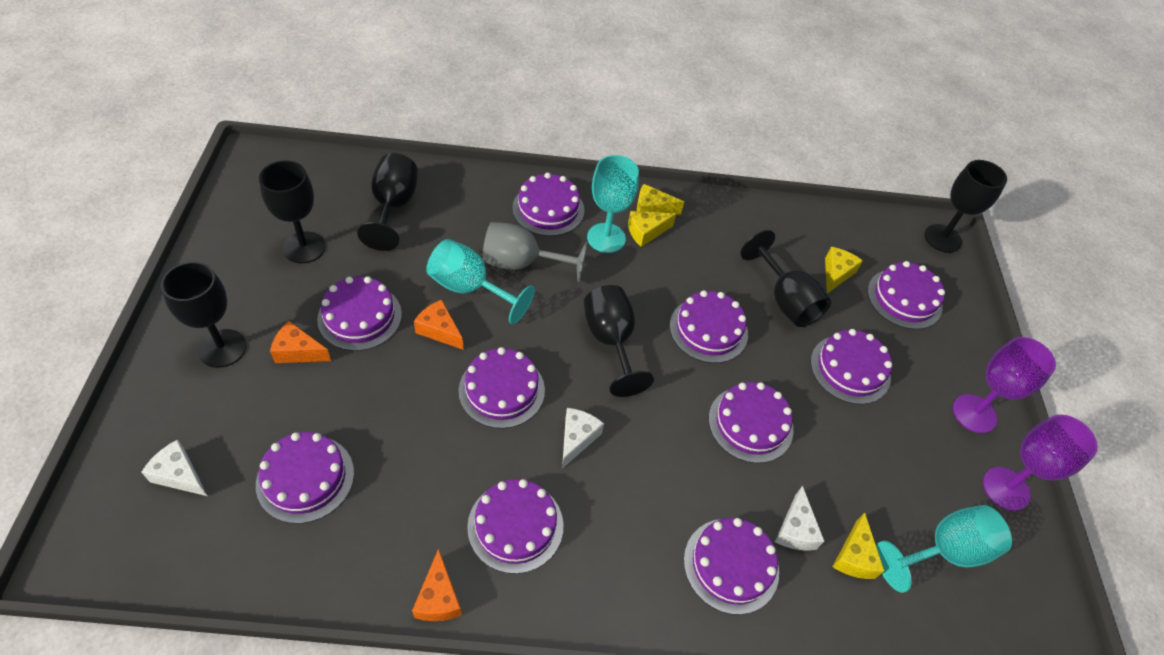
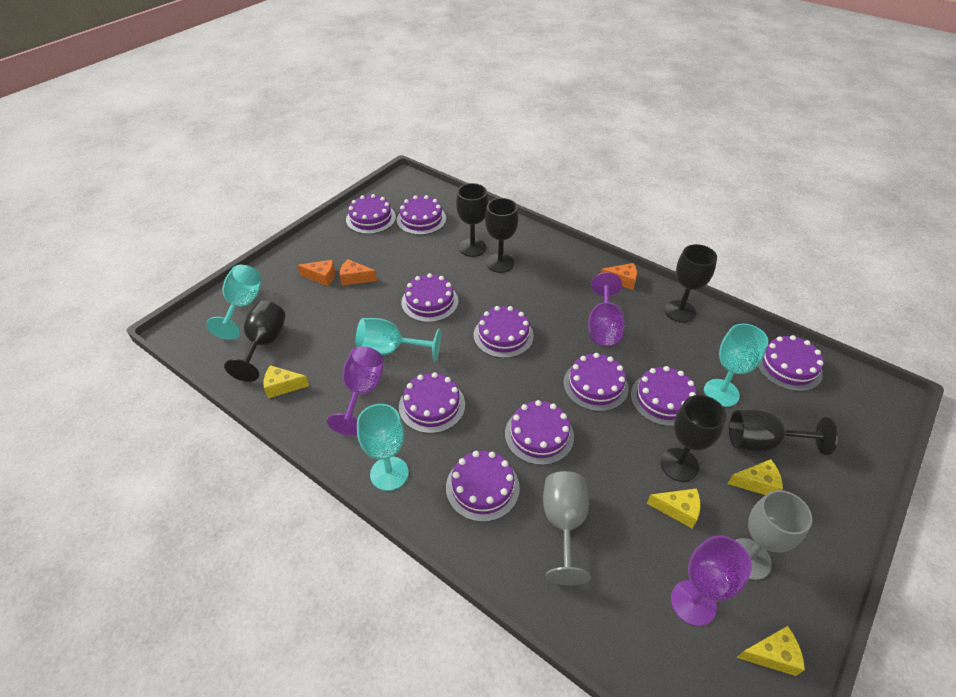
grey goblet: 1 -> 2
purple goblet: 2 -> 3
turquoise goblet: 3 -> 4
white cheese: 3 -> 0

